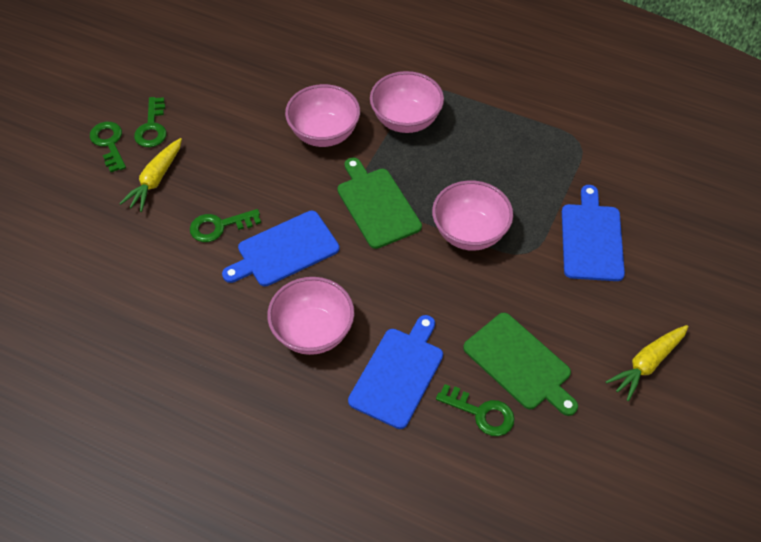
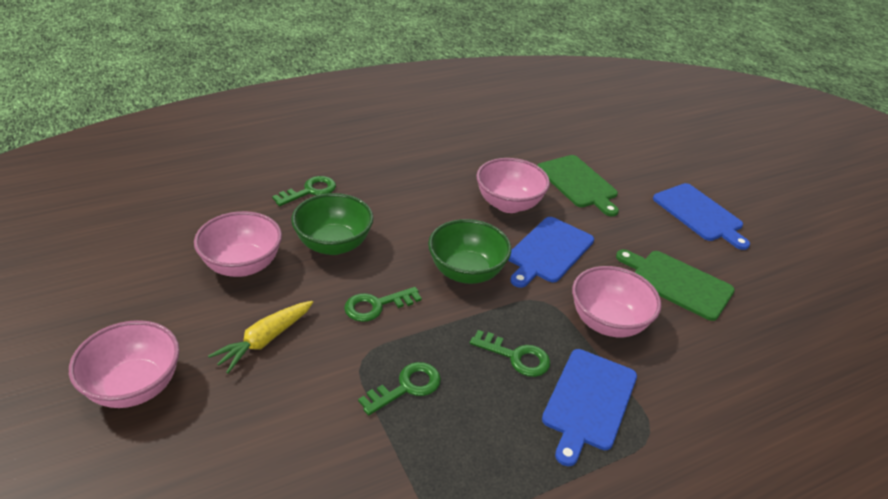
green bowl: 0 -> 2
yellow carrot: 2 -> 1

